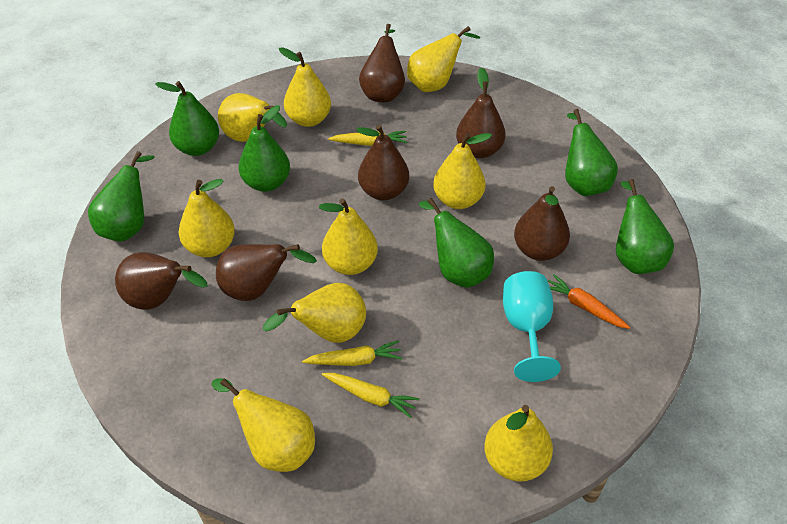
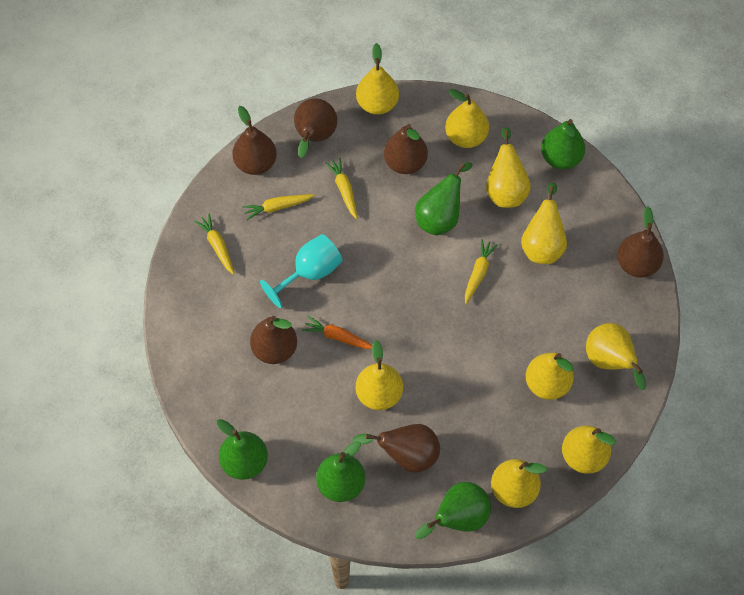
green pear: 6 -> 5
yellow carrot: 3 -> 4

